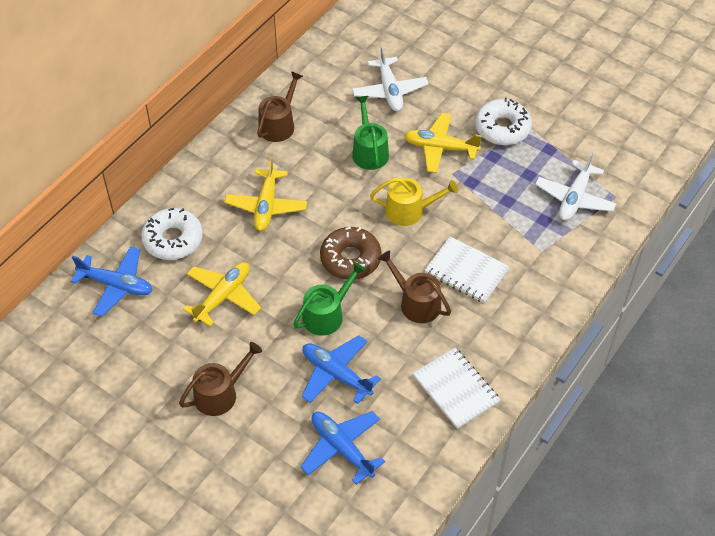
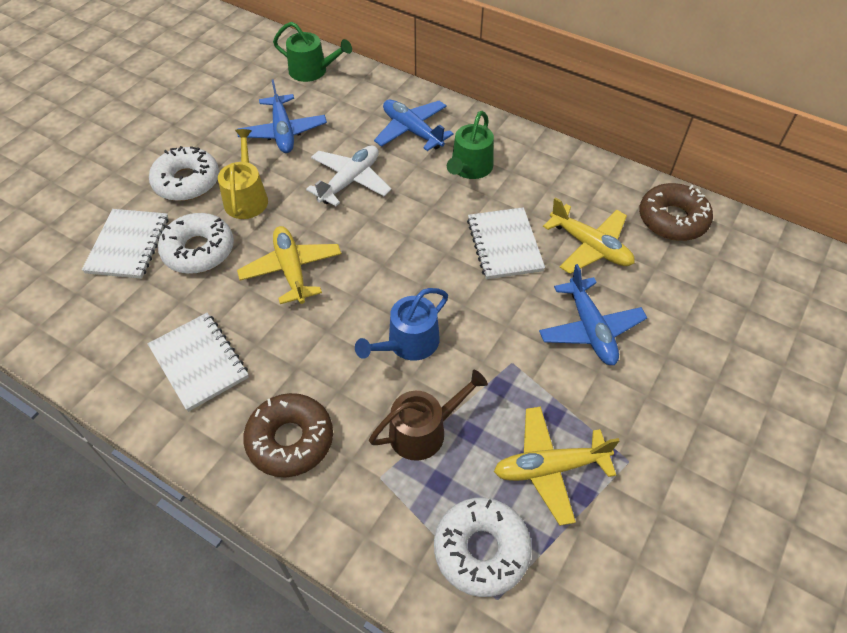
blue watering can: 0 -> 1
brown donut: 1 -> 2
brown watering can: 3 -> 1
white donut: 2 -> 3
white notebook: 2 -> 3
white plane: 2 -> 1

